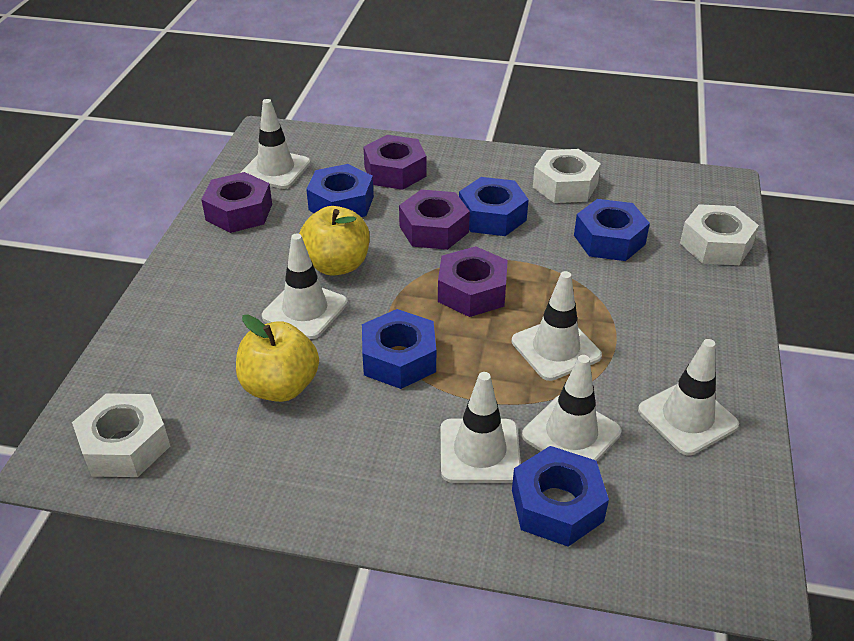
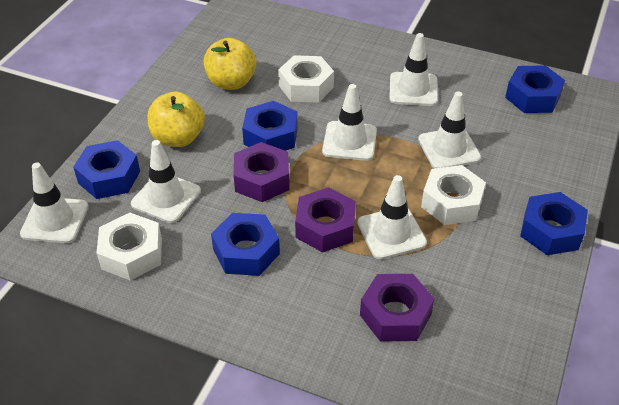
purple nut: 4 -> 3

